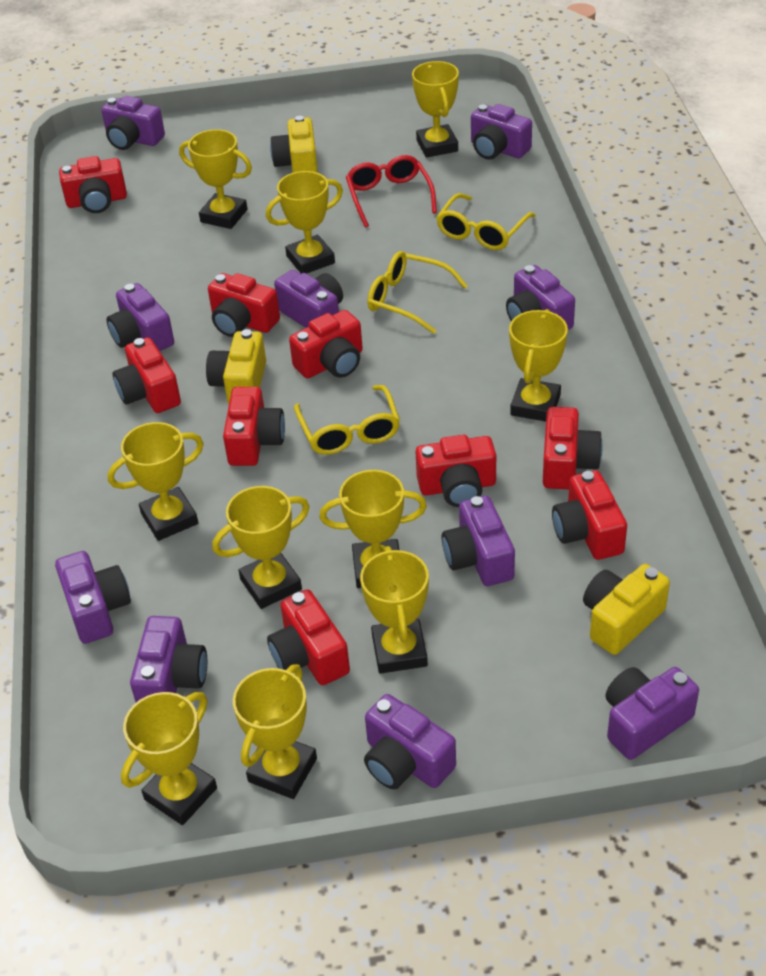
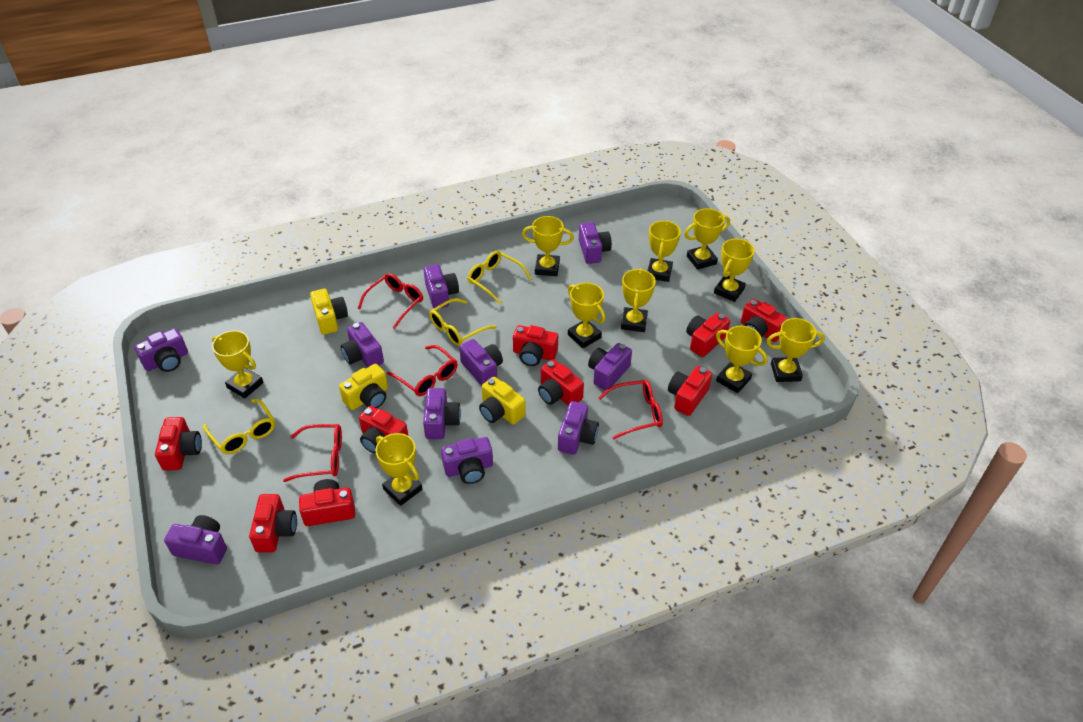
red glasses: 1 -> 4

